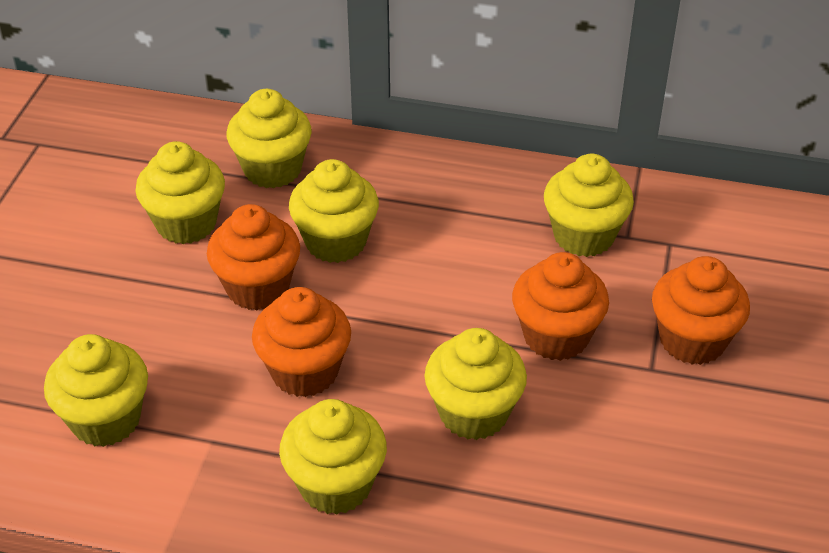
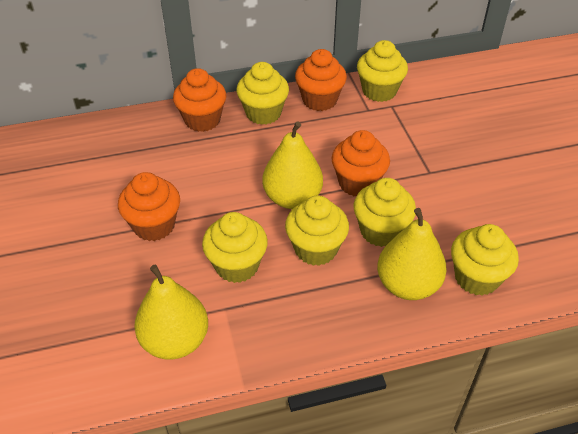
yellow cupcake: 7 -> 6
yellow pear: 0 -> 3

